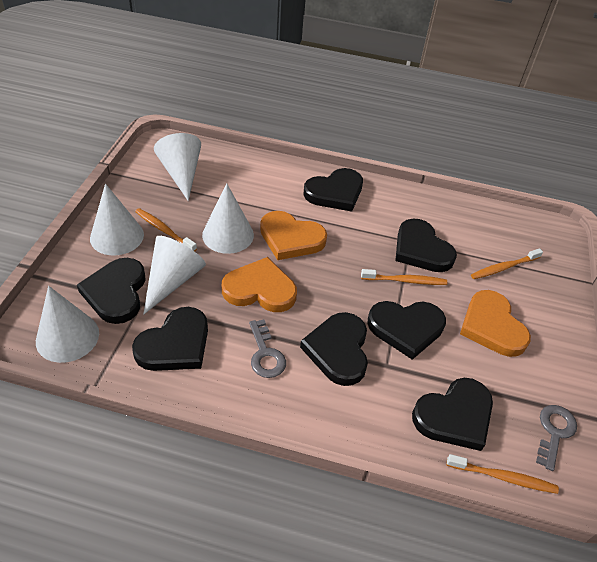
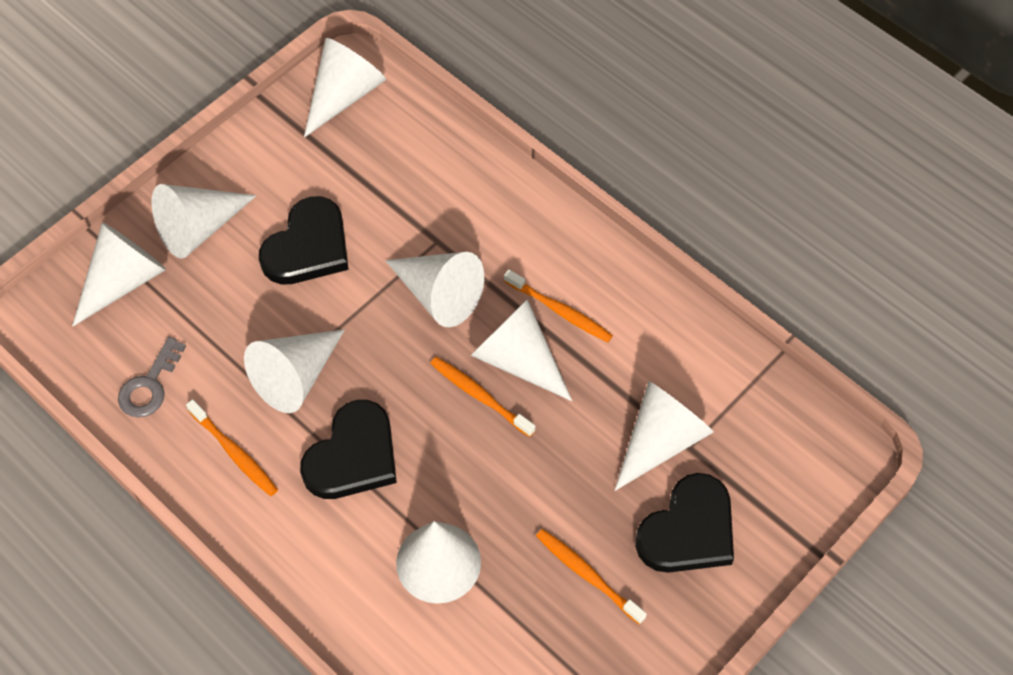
black heart: 7 -> 3
grey key: 2 -> 1
orange heart: 3 -> 0
white cone: 5 -> 8

